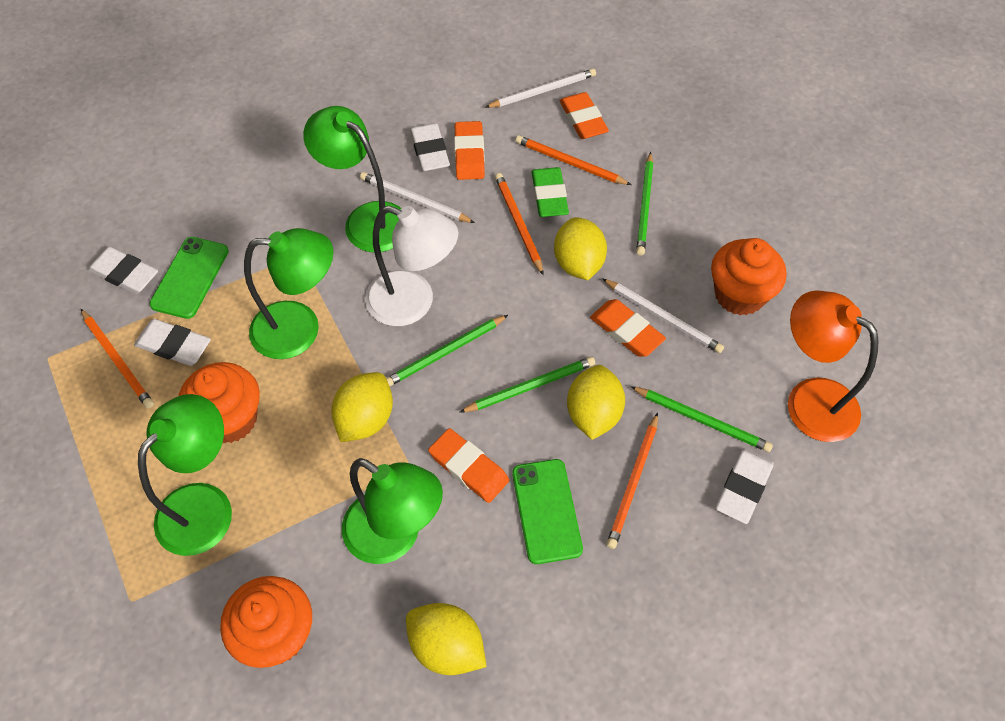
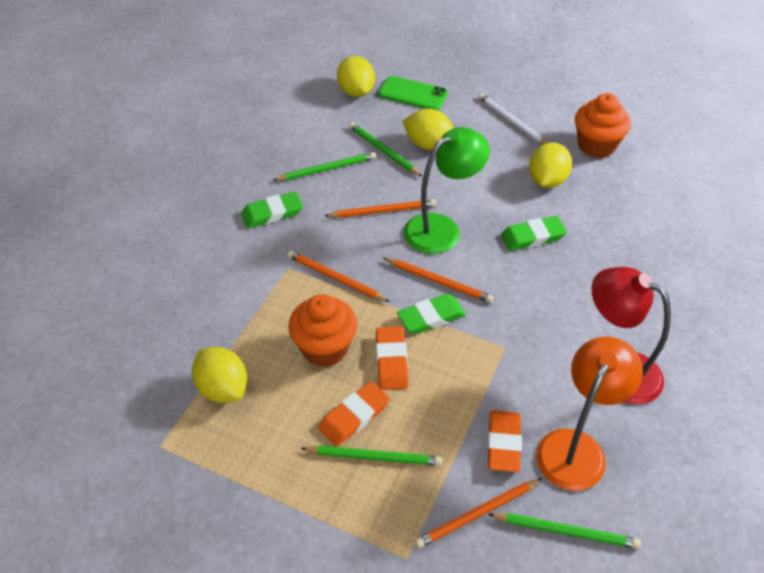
green eraser: 1 -> 3
green lamp: 4 -> 1
green phone: 2 -> 1
orange cupcake: 3 -> 2
orange eraser: 4 -> 3
red lamp: 0 -> 1
white eraser: 4 -> 0
white lamp: 1 -> 0
white pencil: 3 -> 1

